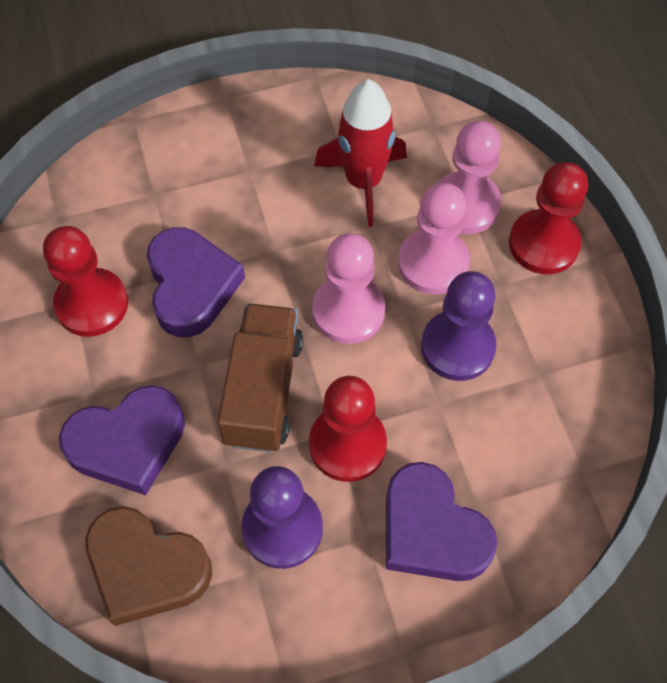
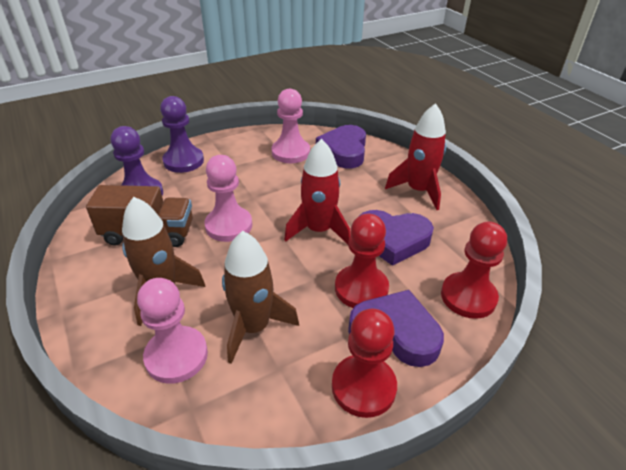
brown heart: 1 -> 0
brown rocket: 0 -> 2
red rocket: 1 -> 2

